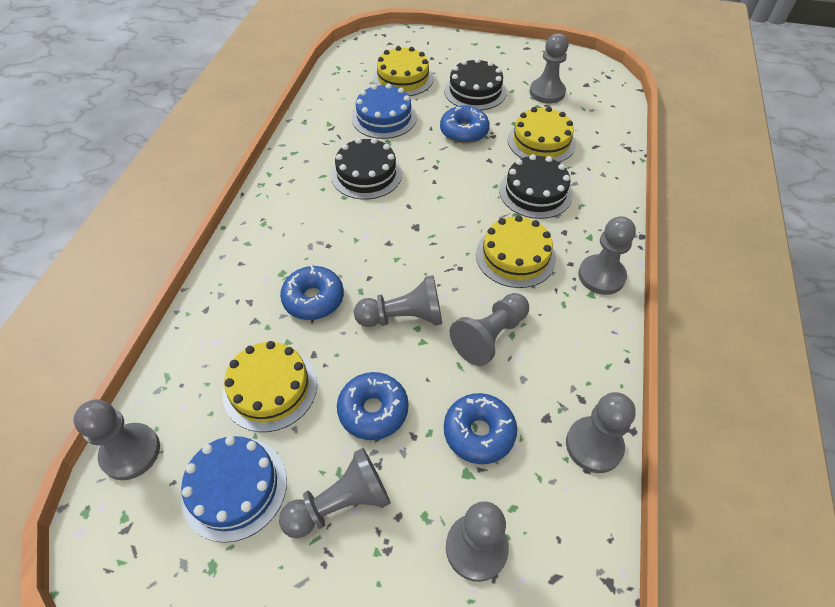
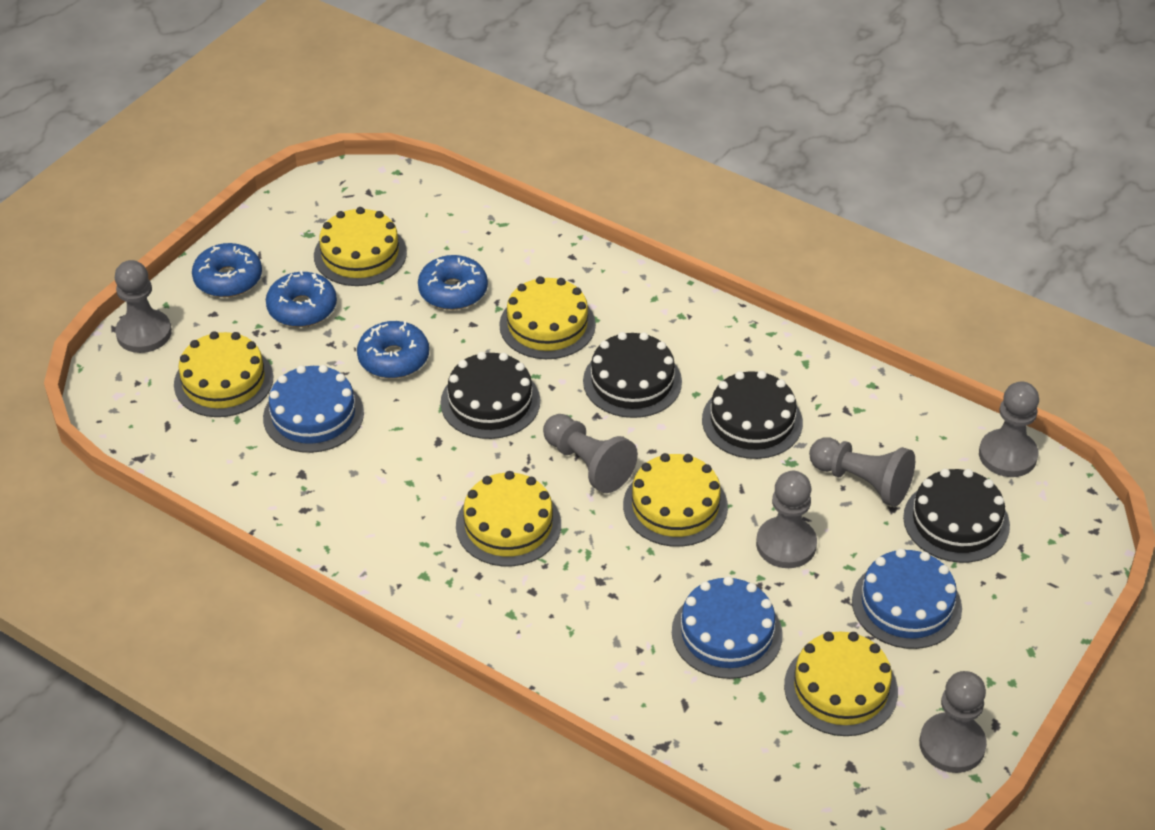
black cake: 3 -> 4
blue cake: 2 -> 3
grey pawn: 8 -> 6
yellow cake: 4 -> 6

